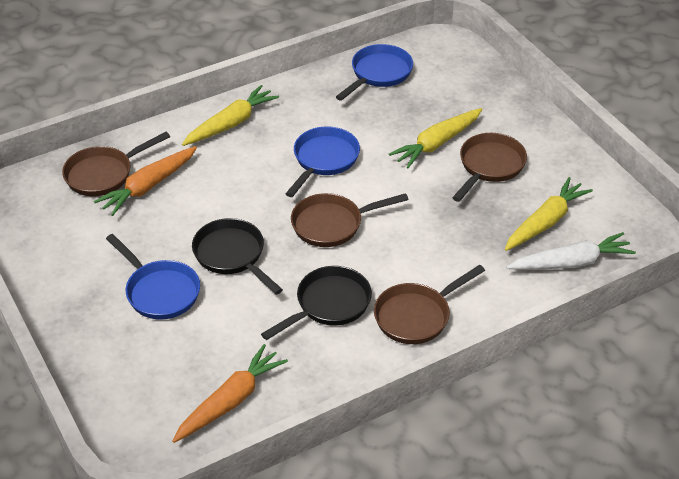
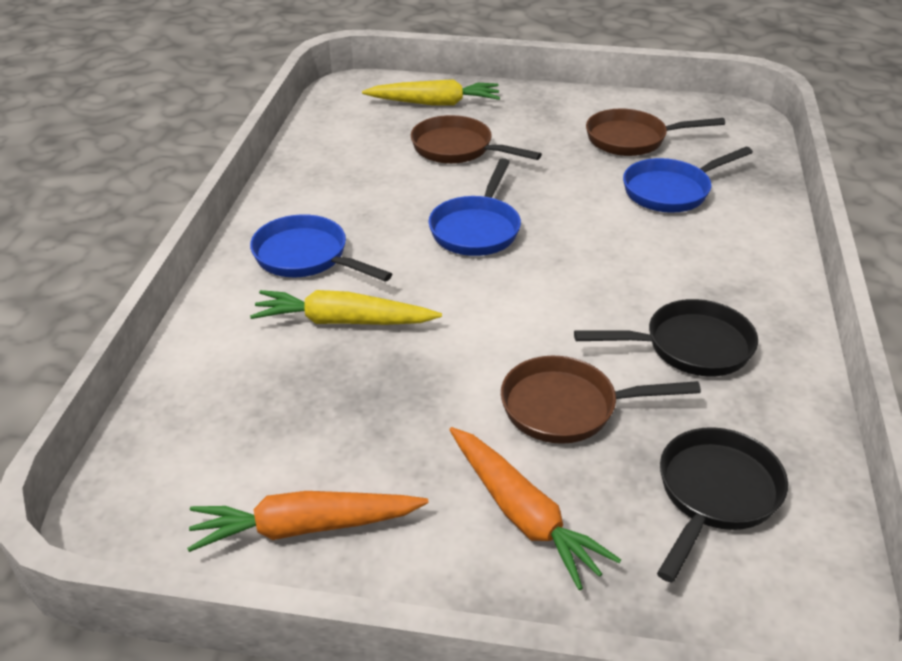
brown pan: 4 -> 3
white carrot: 1 -> 0
yellow carrot: 3 -> 2

